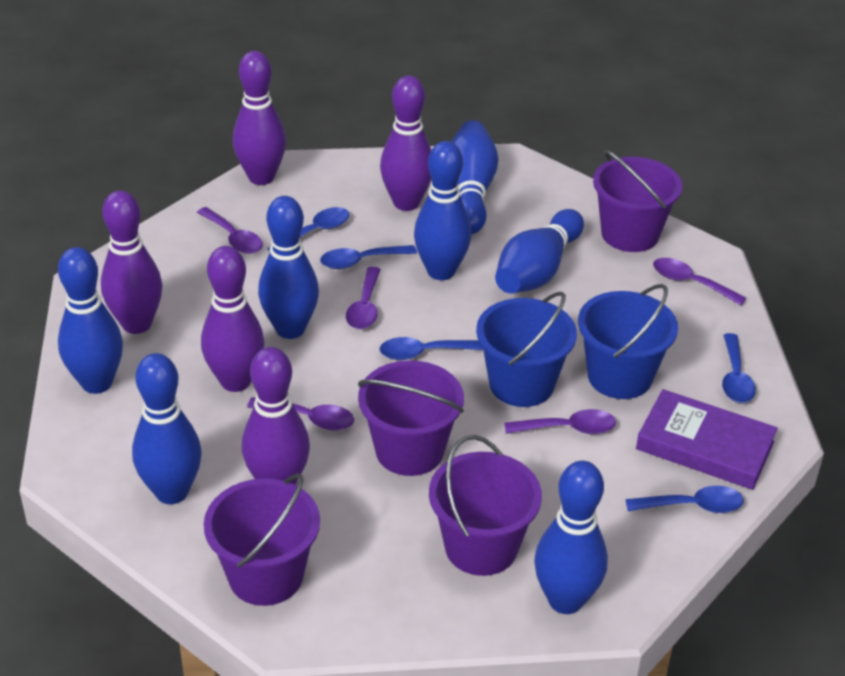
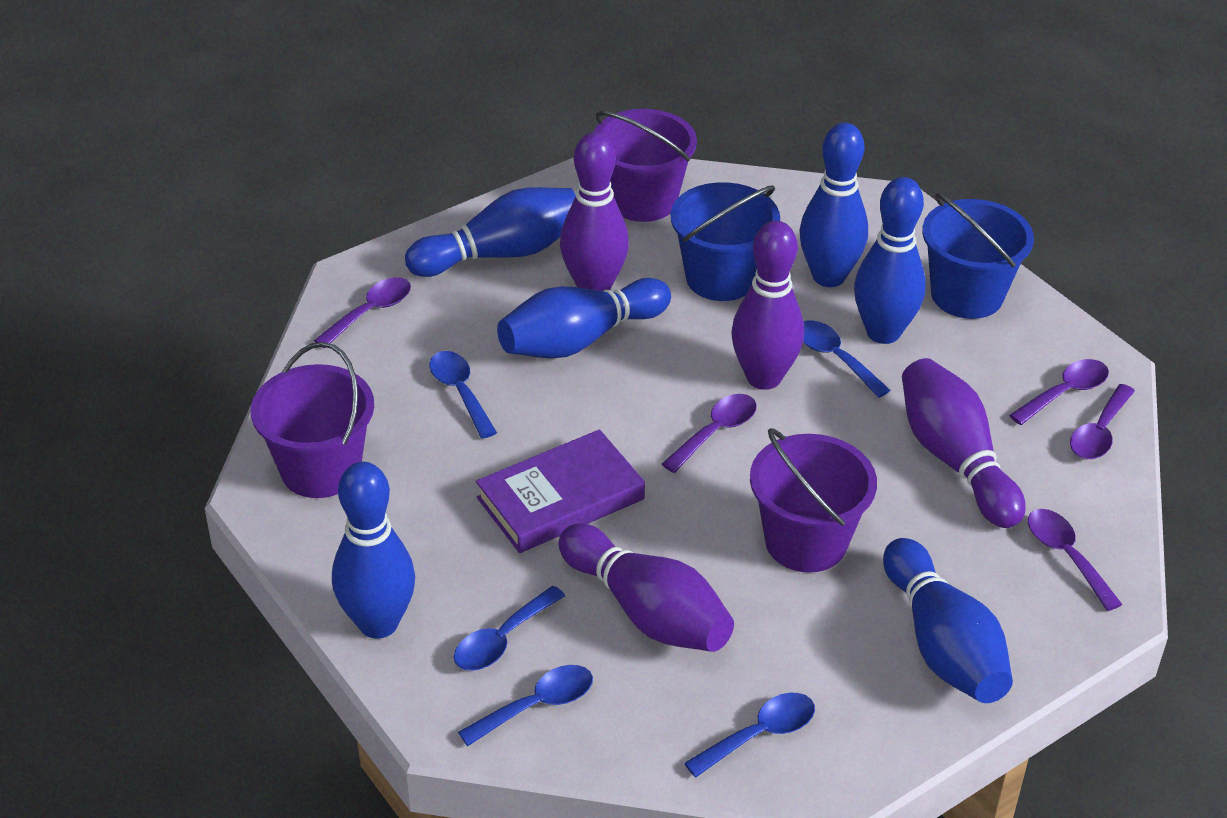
blue bowling pin: 7 -> 6
purple bowling pin: 5 -> 4
purple bucket: 4 -> 3

